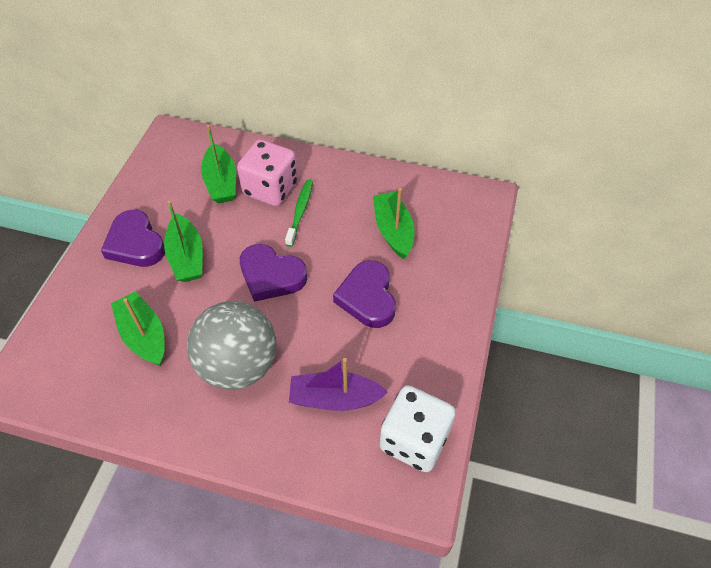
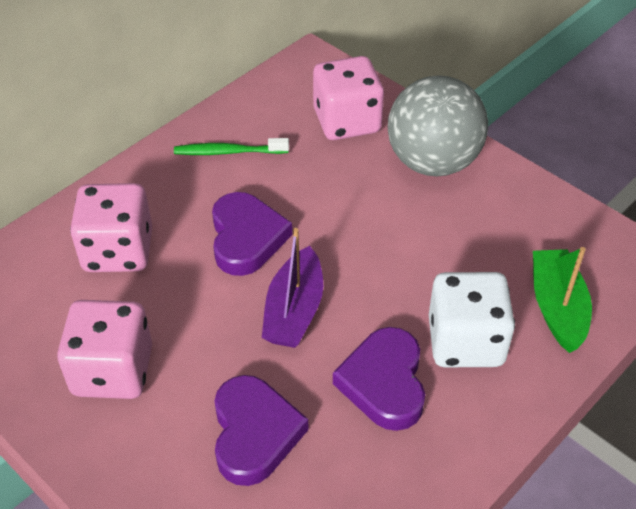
green boat: 4 -> 1
pink dice: 1 -> 3

